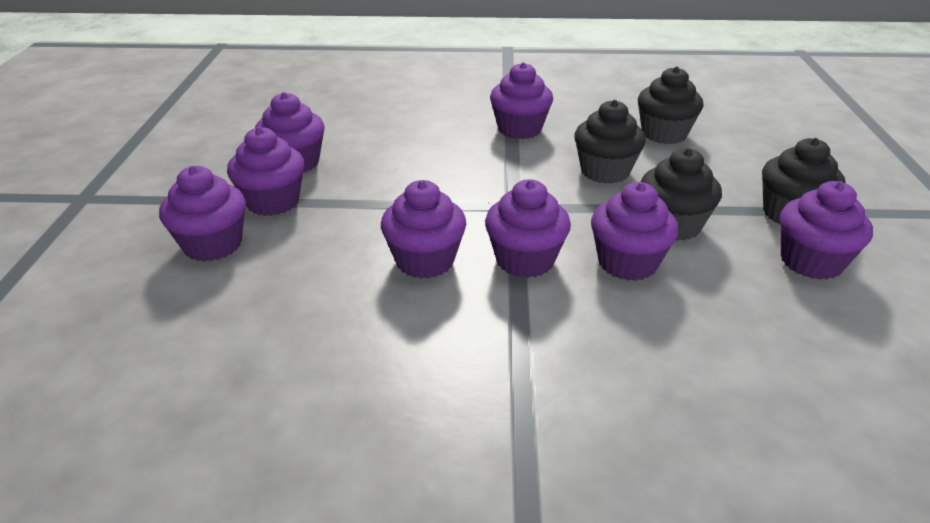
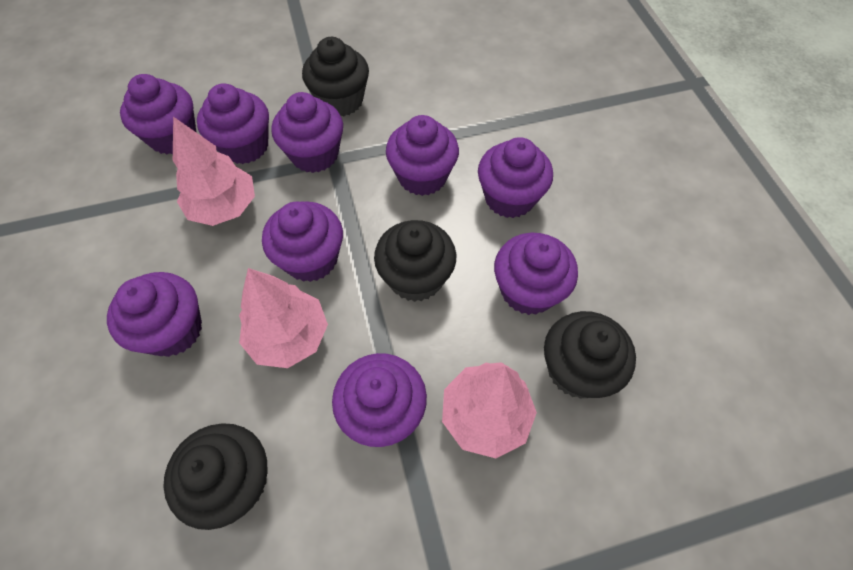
pink tree: 0 -> 3
purple cupcake: 8 -> 9

